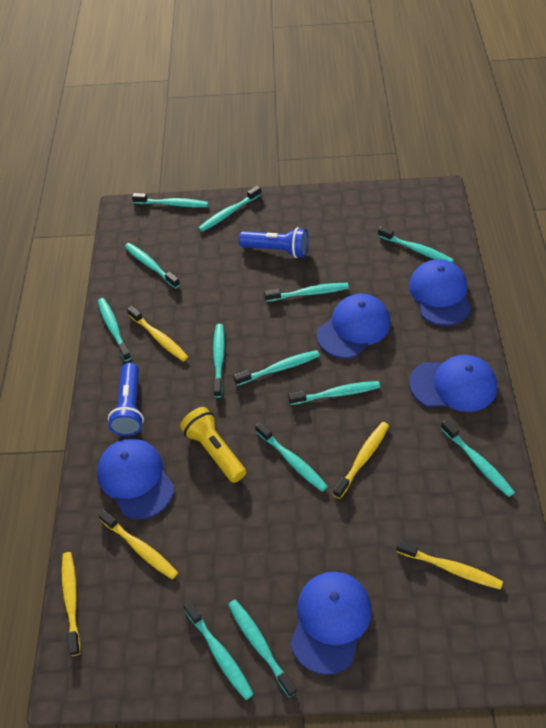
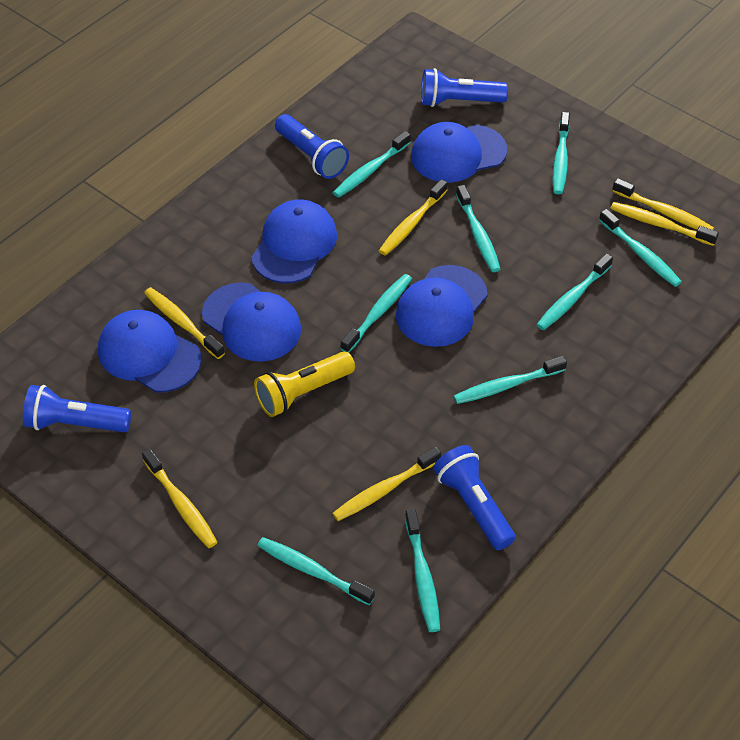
blue flashlight: 2 -> 4
turquoise toothbrush: 13 -> 9
yellow toothbrush: 5 -> 6

